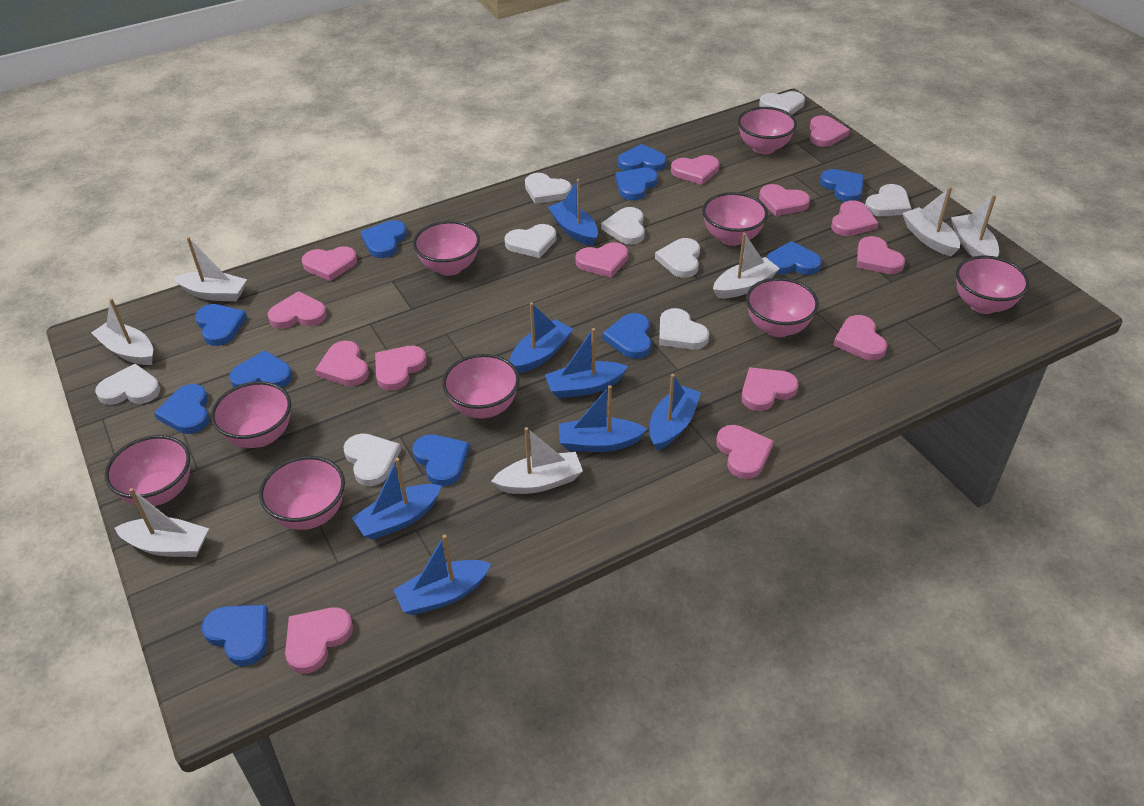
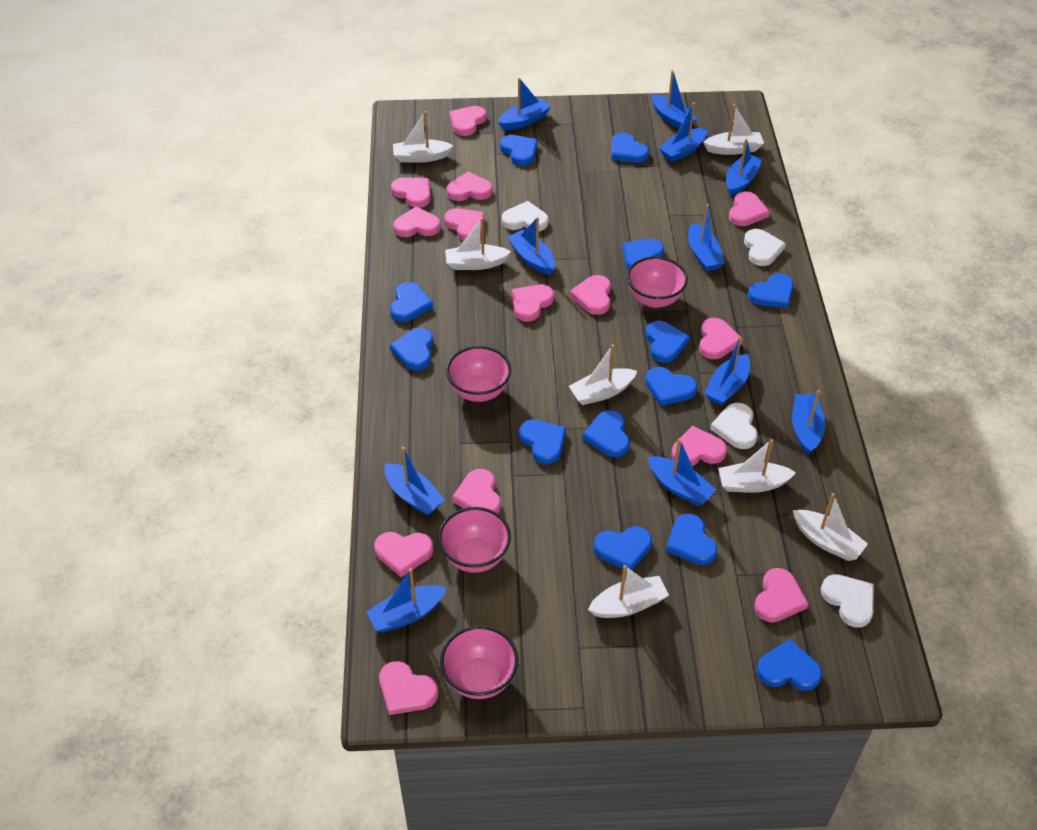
blue boat: 7 -> 11
blue heart: 11 -> 13
pink bowl: 9 -> 4
white heart: 9 -> 4

